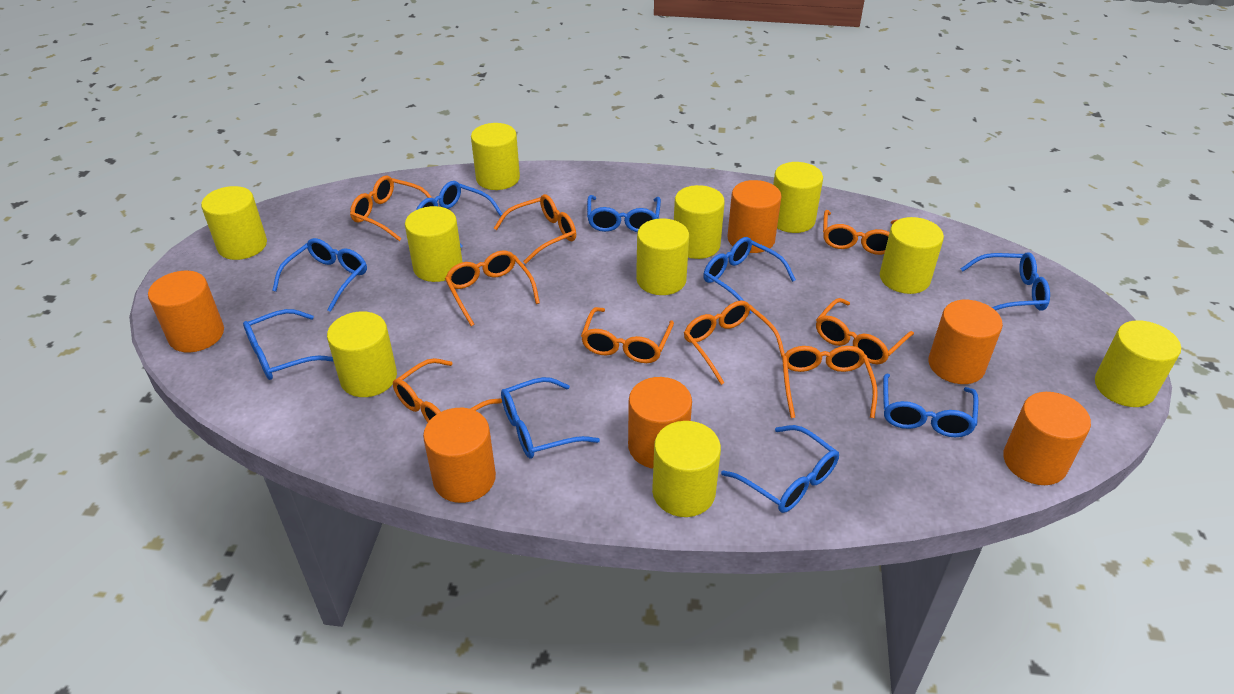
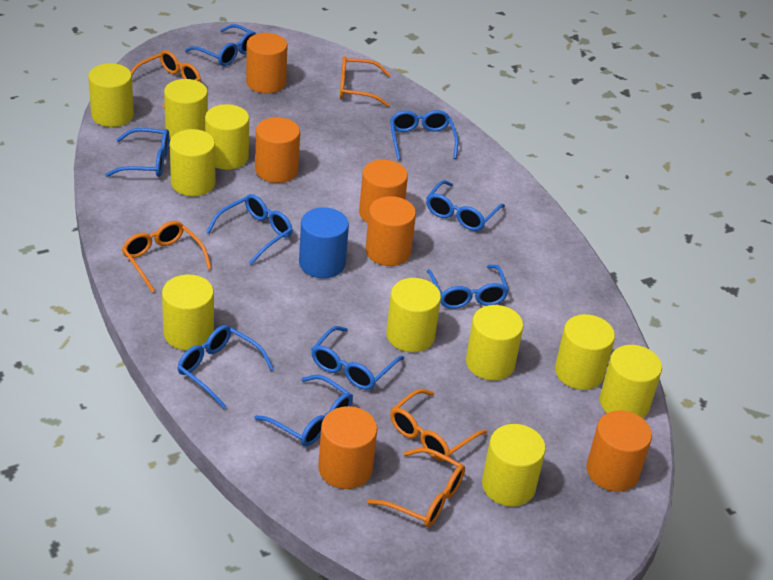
blue cylinder: 0 -> 1
orange glasses: 9 -> 5

